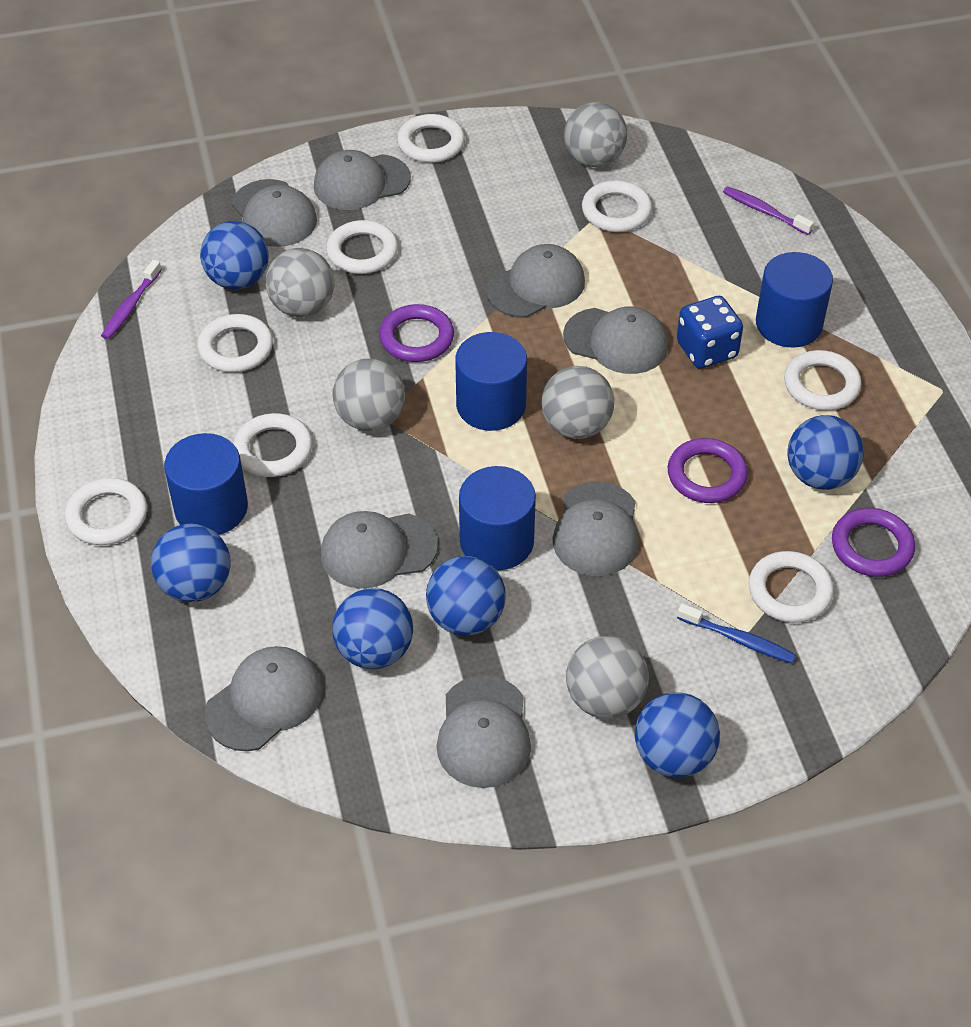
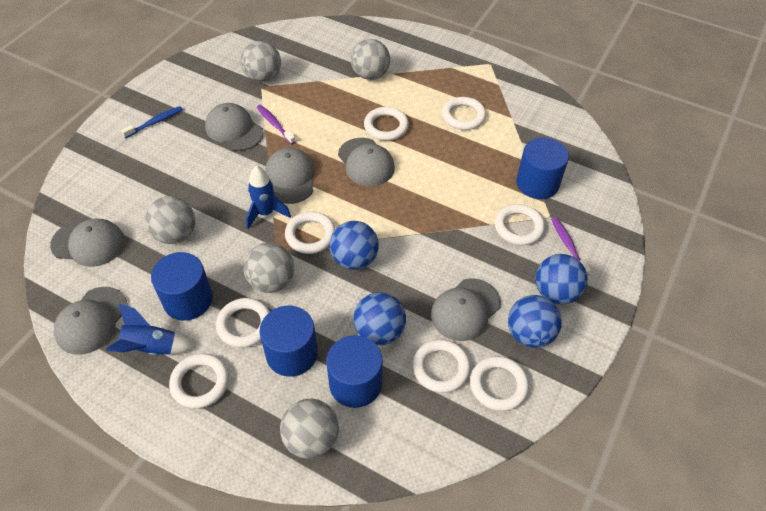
blue ball: 6 -> 4
blue dice: 1 -> 0
blue rocket: 0 -> 2
grey cap: 8 -> 6
purple ring: 3 -> 0

